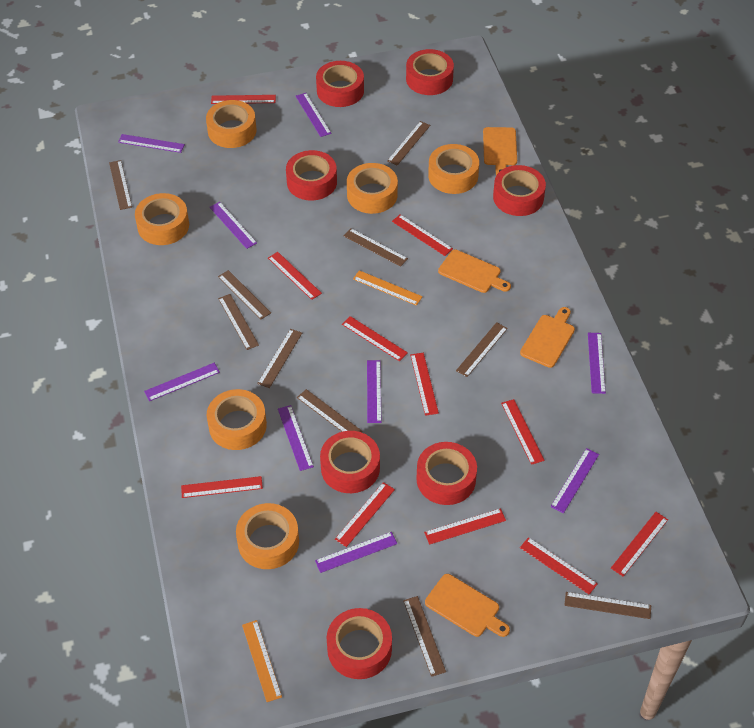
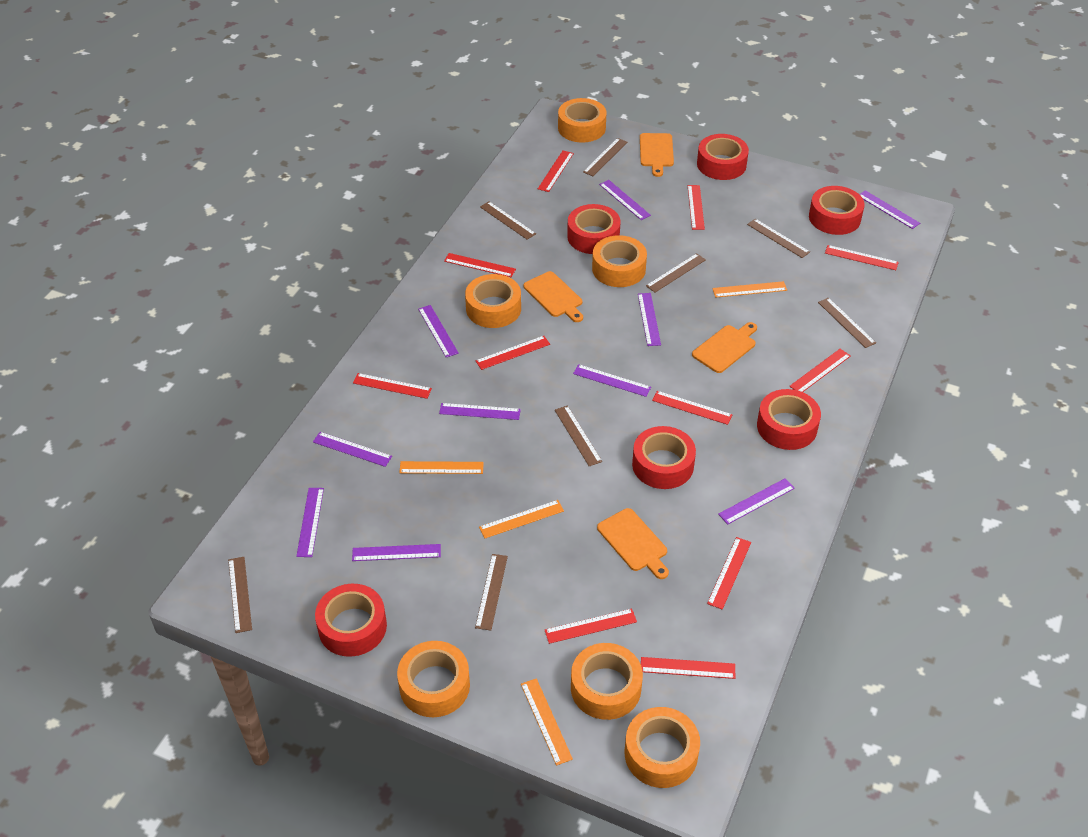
brown ruler: 10 -> 8
orange ruler: 2 -> 4
purple ruler: 9 -> 10
red tape: 7 -> 6

